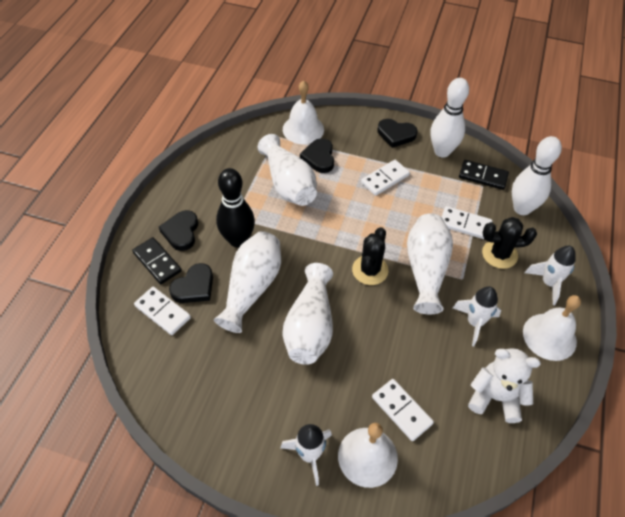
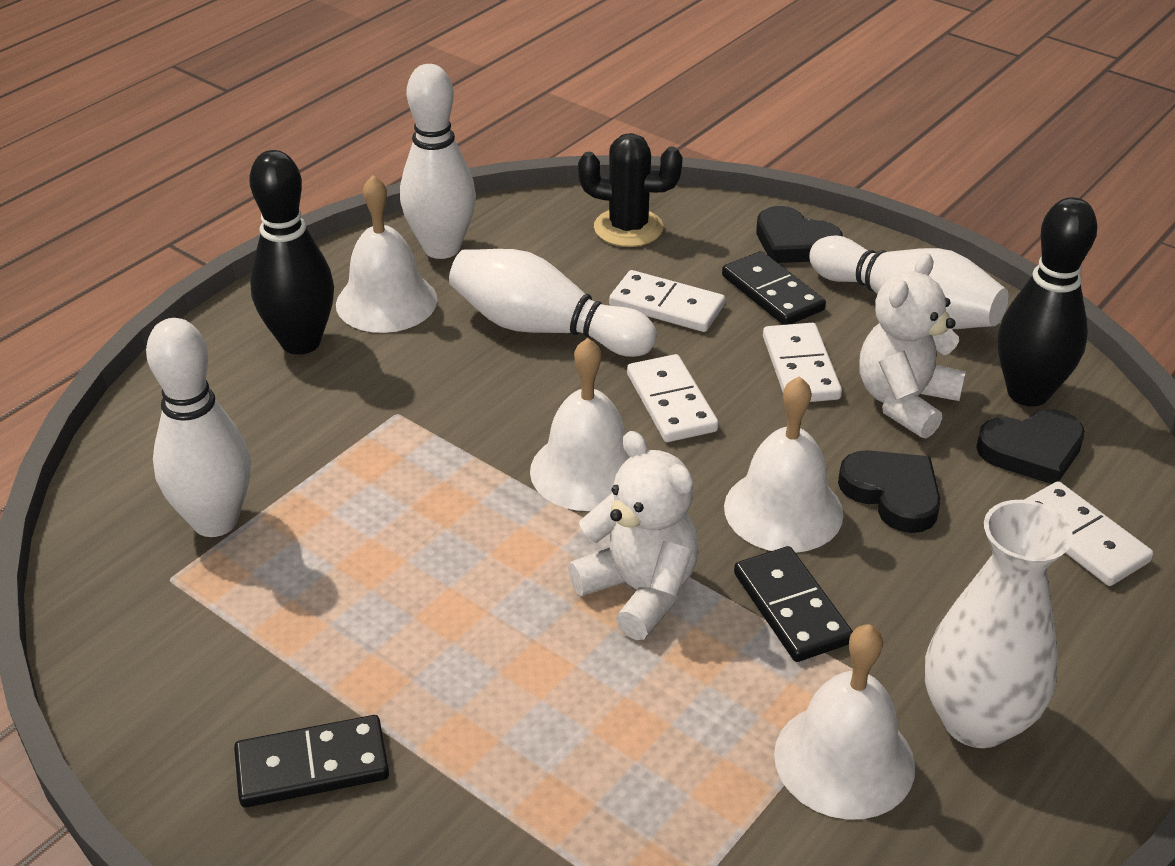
black bowling pin: 1 -> 2
black cactus: 2 -> 1
black domino: 2 -> 3
black heart: 4 -> 3
white bell: 3 -> 4
white bowling pin: 2 -> 4
white rocket: 3 -> 0
white teddy bear: 1 -> 2
white vase: 4 -> 1

